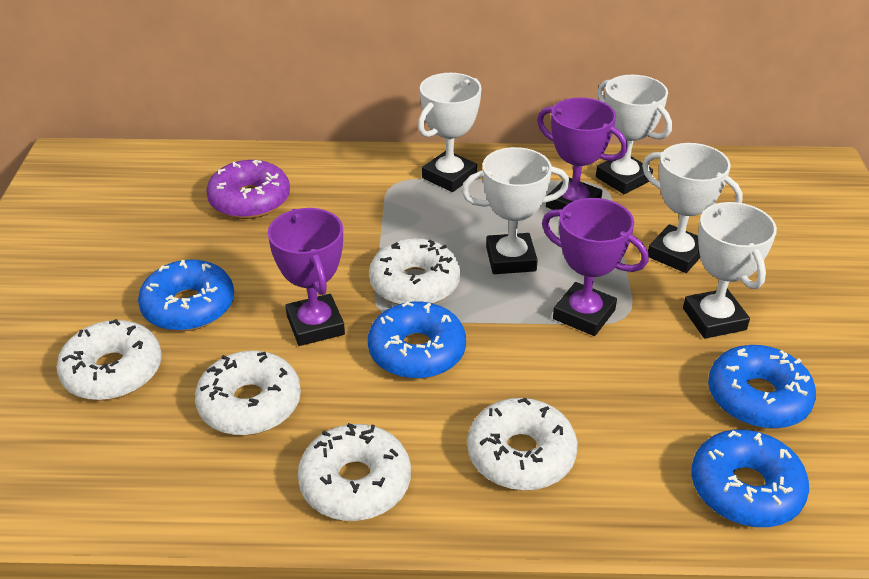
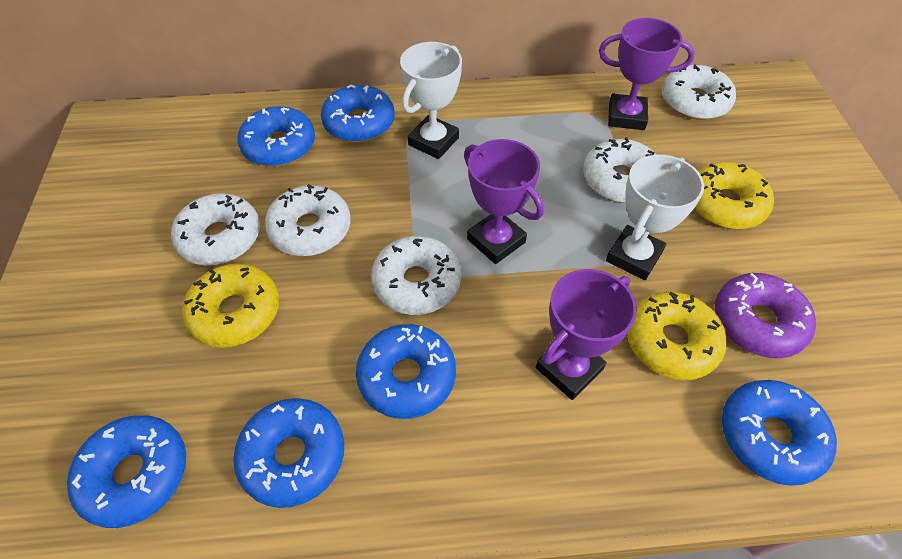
blue donut: 4 -> 6
white trophy: 5 -> 2
yellow donut: 0 -> 3

